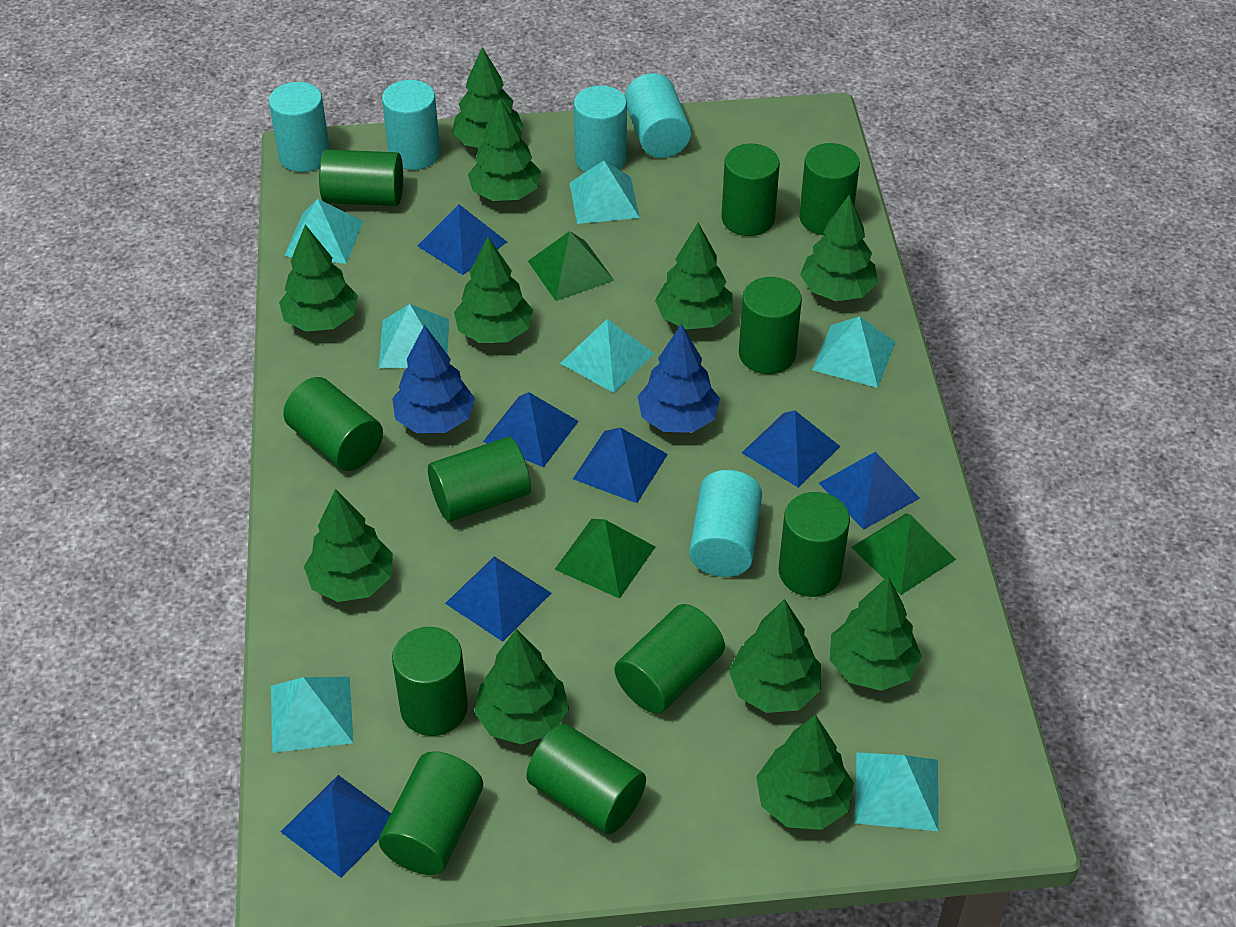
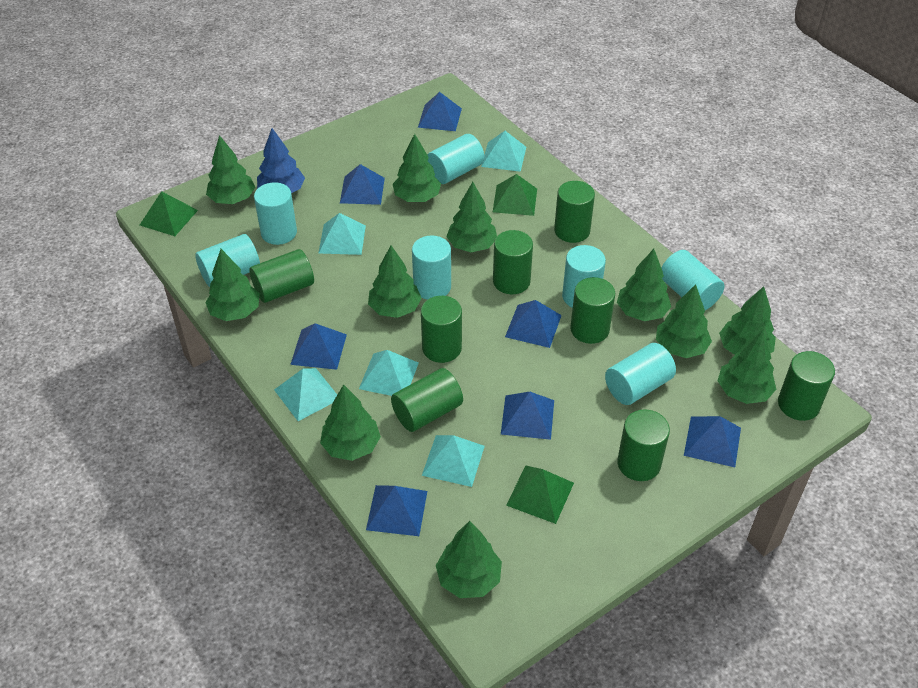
blue tree: 2 -> 1
green cylinder: 11 -> 8
turquoise cylinder: 5 -> 7
turquoise pyramid: 7 -> 5

